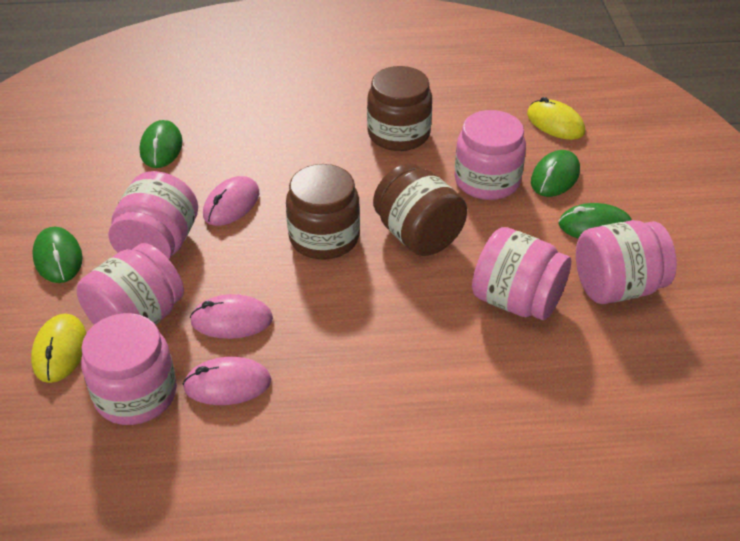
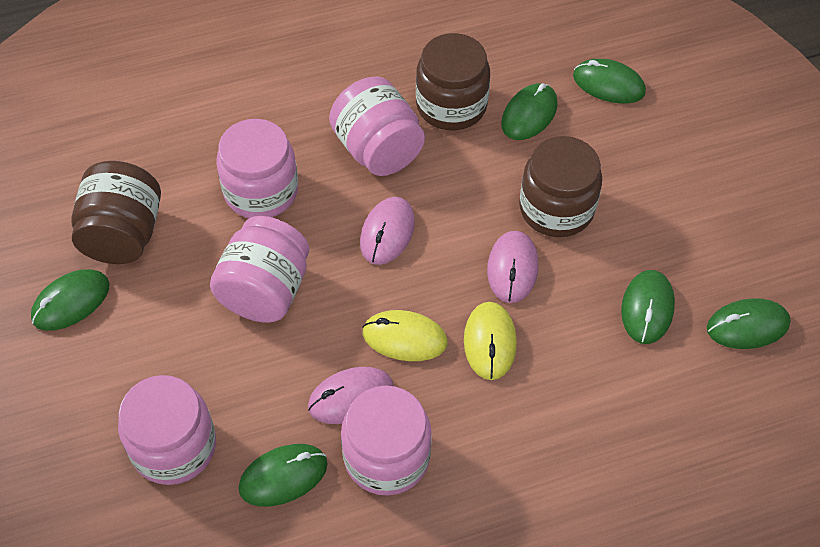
green mouse: 4 -> 6
pink jar: 6 -> 5

